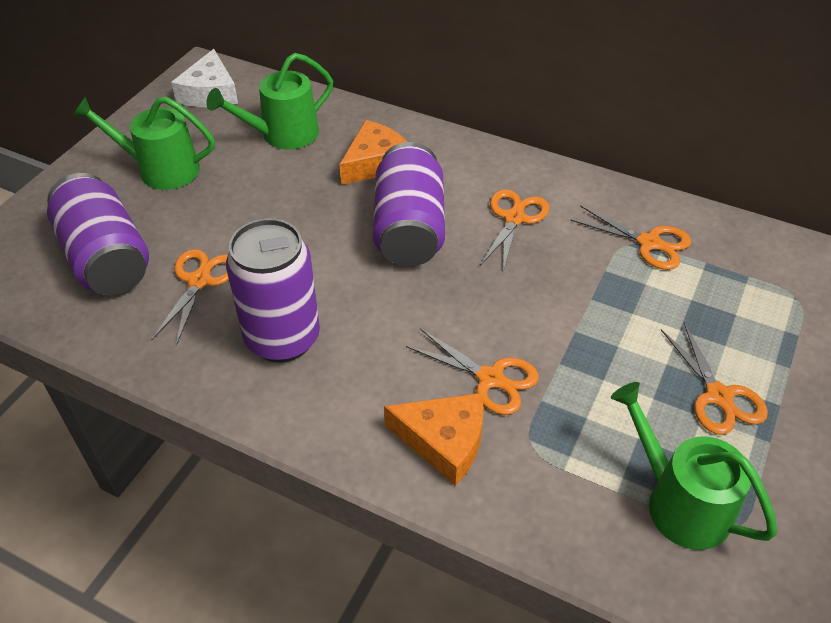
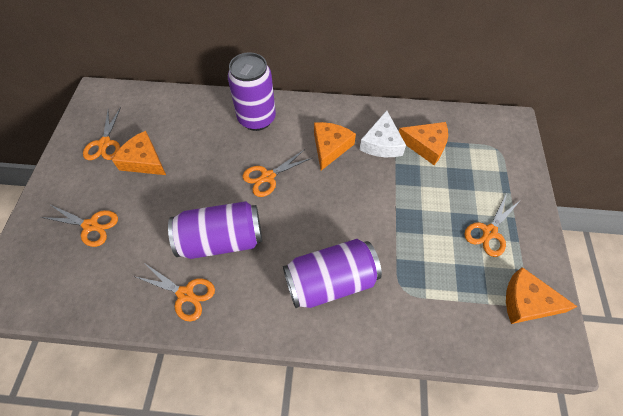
green watering can: 3 -> 0
orange cheese: 2 -> 4

